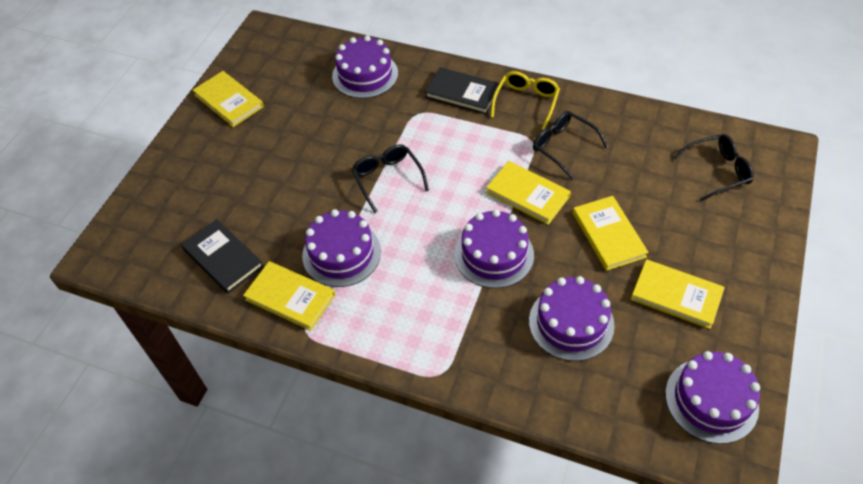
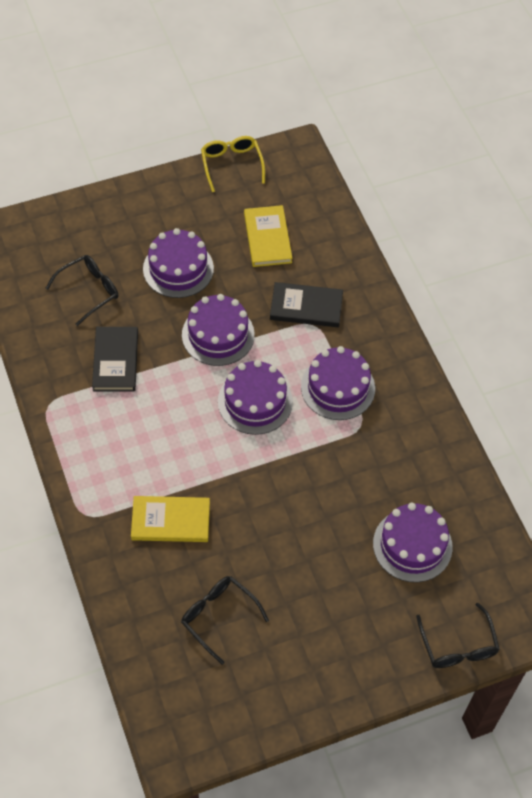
yellow book: 5 -> 2

